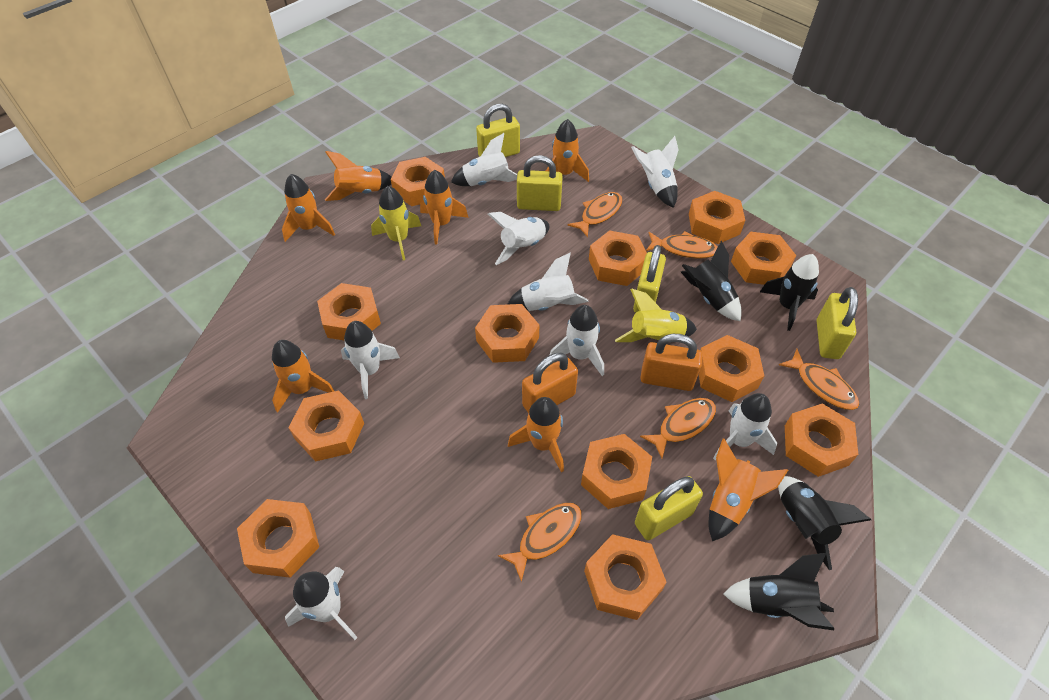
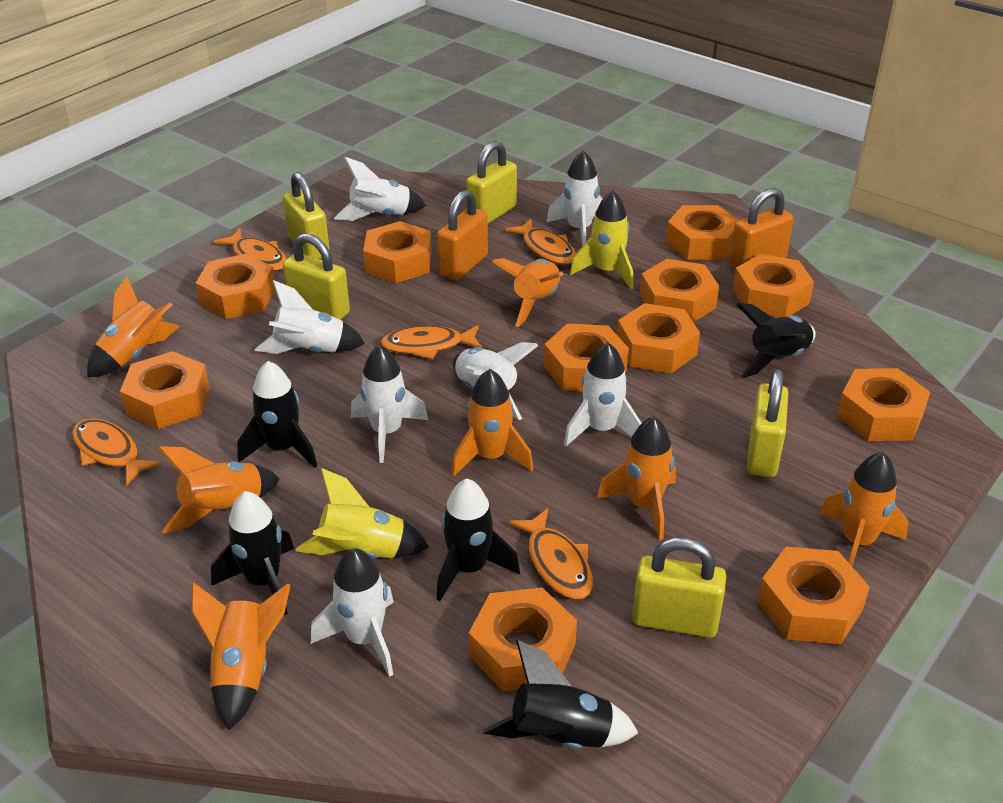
black rocket: 4 -> 5
orange nut: 12 -> 11
white rocket: 8 -> 7

